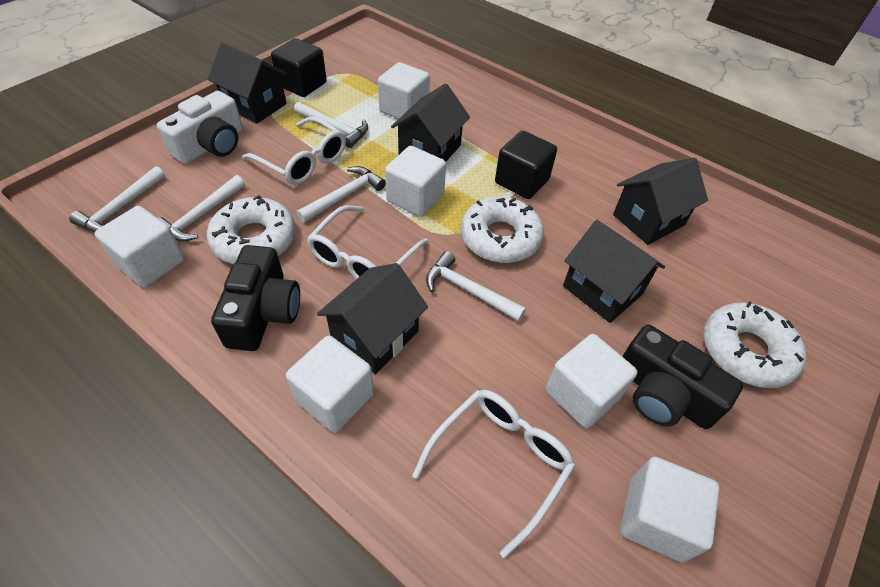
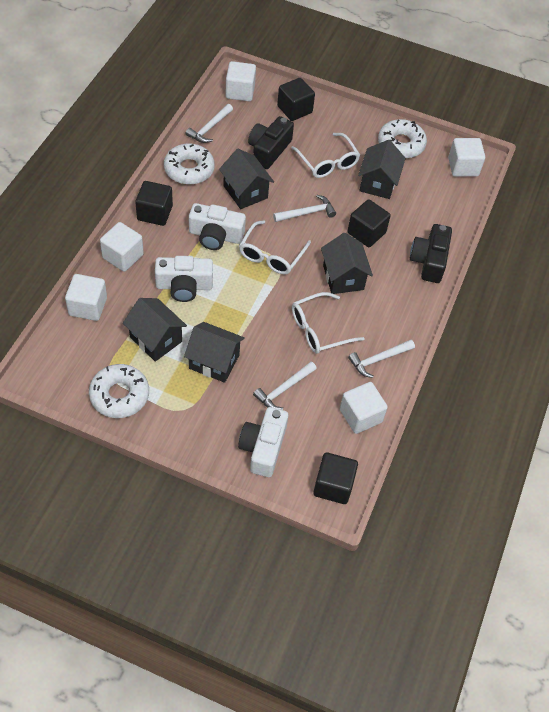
black cube: 2 -> 4
white camera: 1 -> 3
white cube: 6 -> 5
white hammer: 5 -> 4

